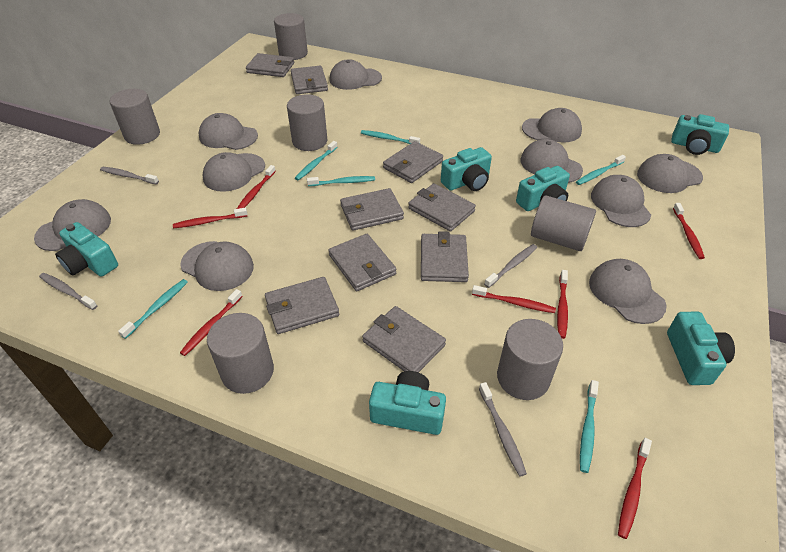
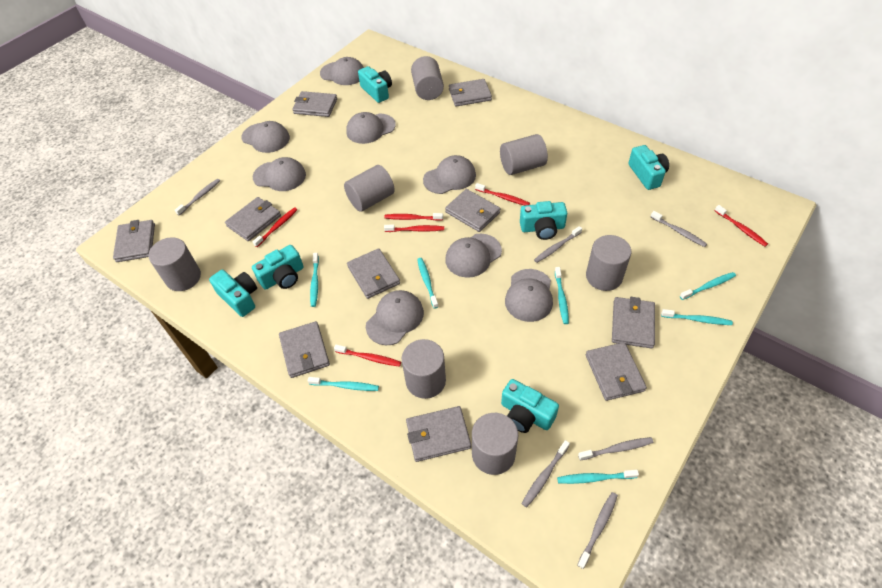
grey cap: 10 -> 8
grey cylinder: 6 -> 7
grey toothbrush: 4 -> 6
grey wallet: 9 -> 10
red toothbrush: 7 -> 6
turquoise toothbrush: 6 -> 7

